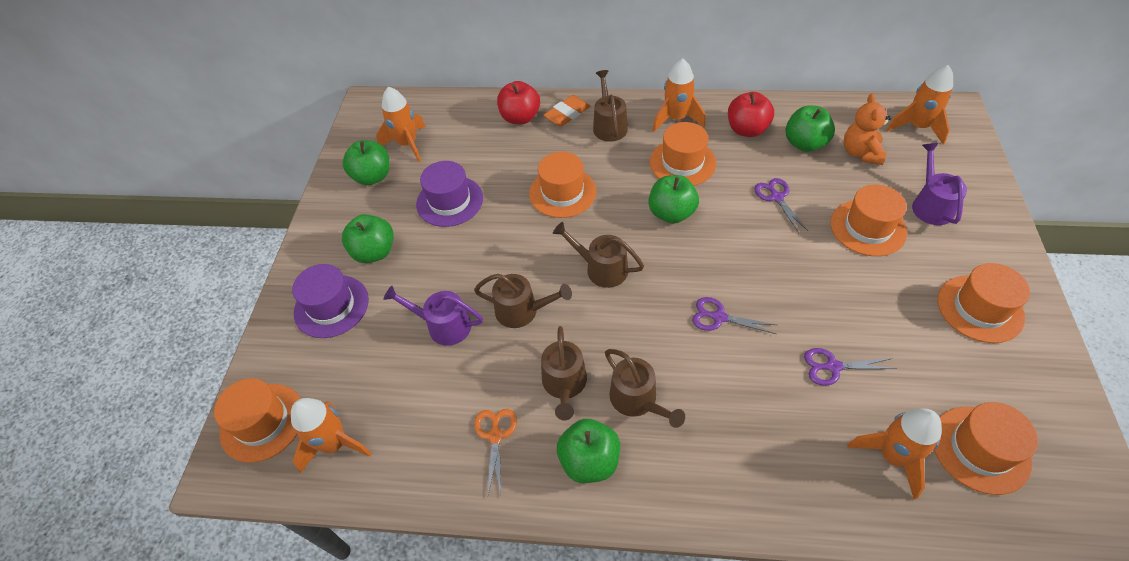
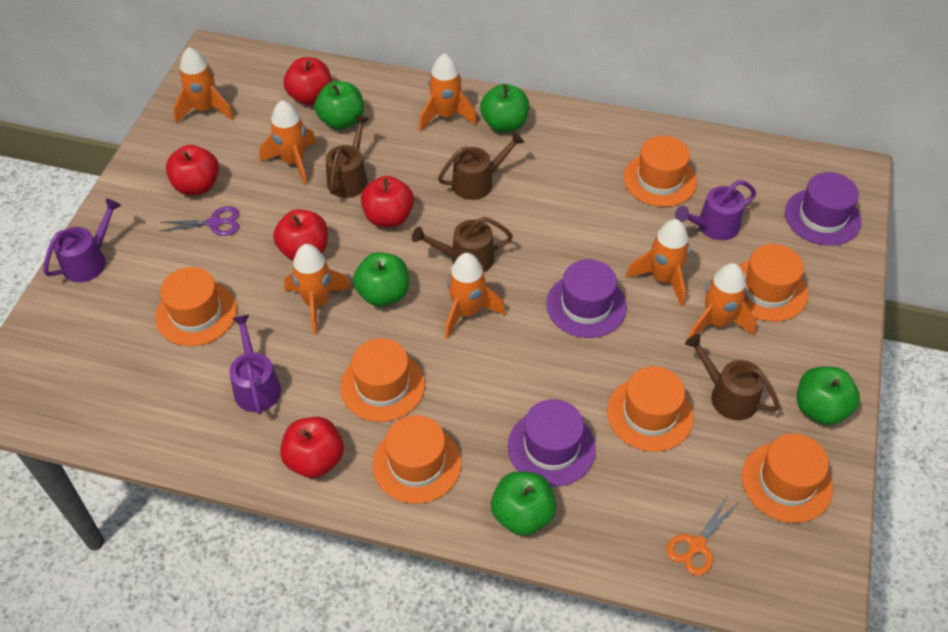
brown watering can: 5 -> 4
orange eraser: 1 -> 0
orange hat: 6 -> 7
orange rocket: 5 -> 7
orange teddy bear: 1 -> 0
purple hat: 2 -> 3
purple scissors: 3 -> 1
purple watering can: 2 -> 3
red apple: 2 -> 5

